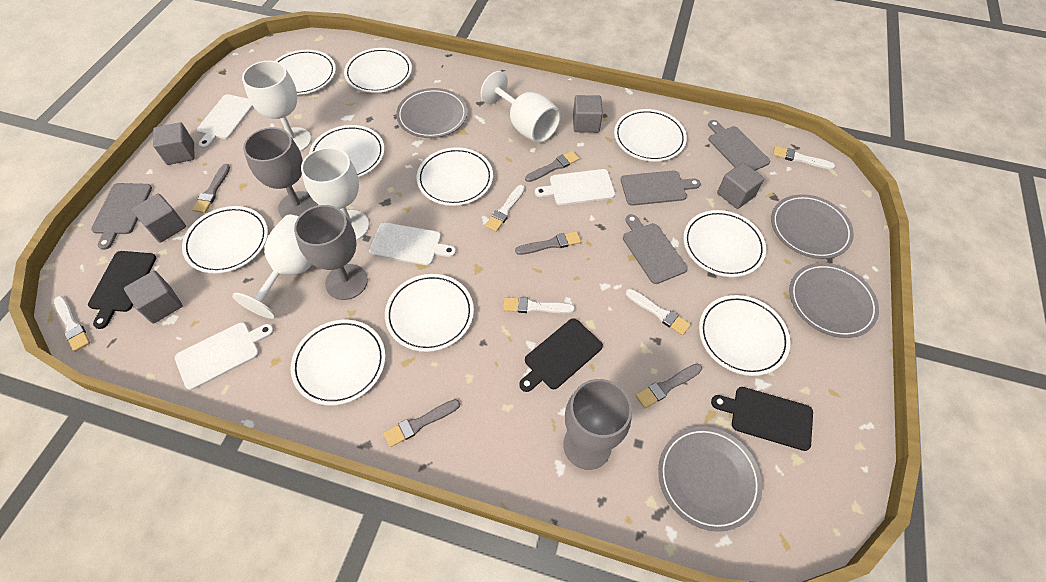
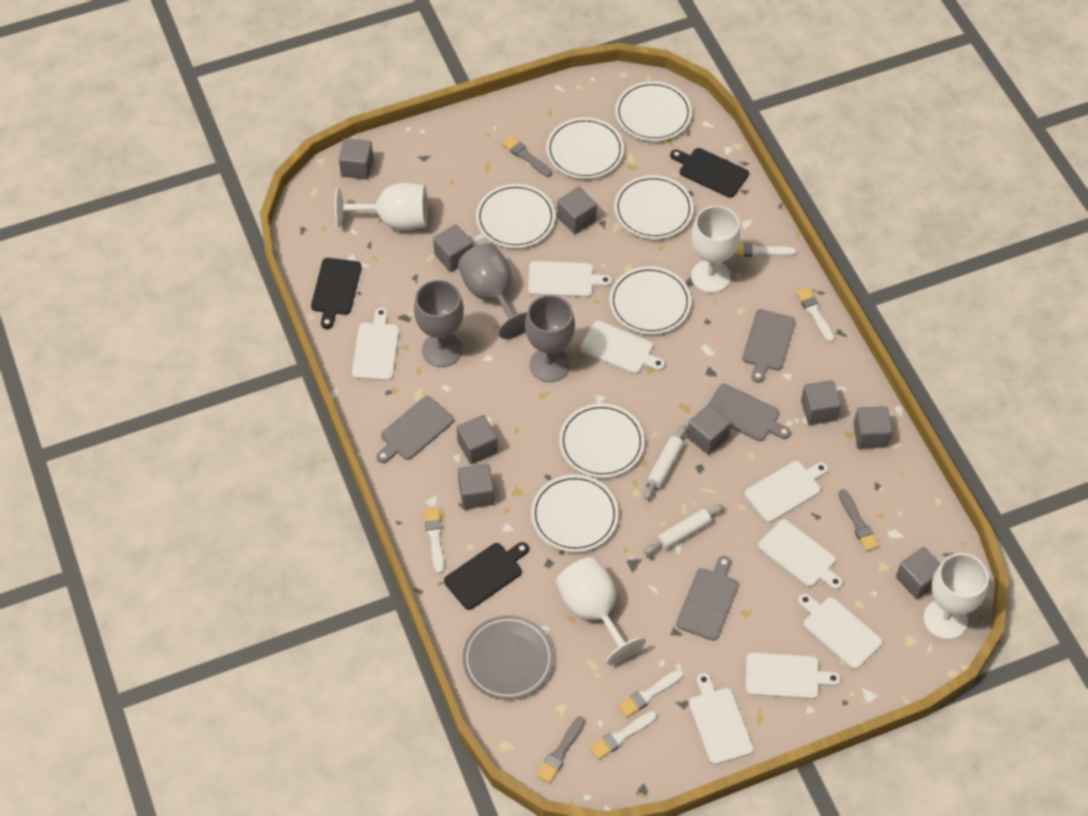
grey brush: 5 -> 3
grey cube: 5 -> 9
grey plate: 4 -> 1
white cutting board: 4 -> 8
white plate: 10 -> 7
white rolling pin: 0 -> 2

